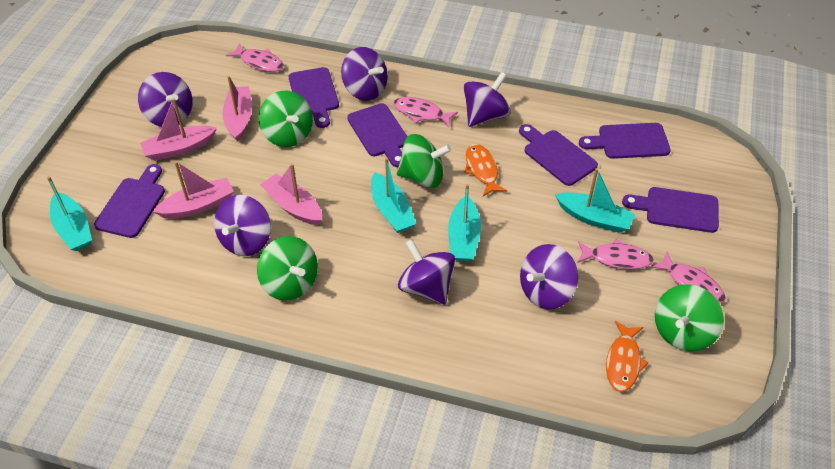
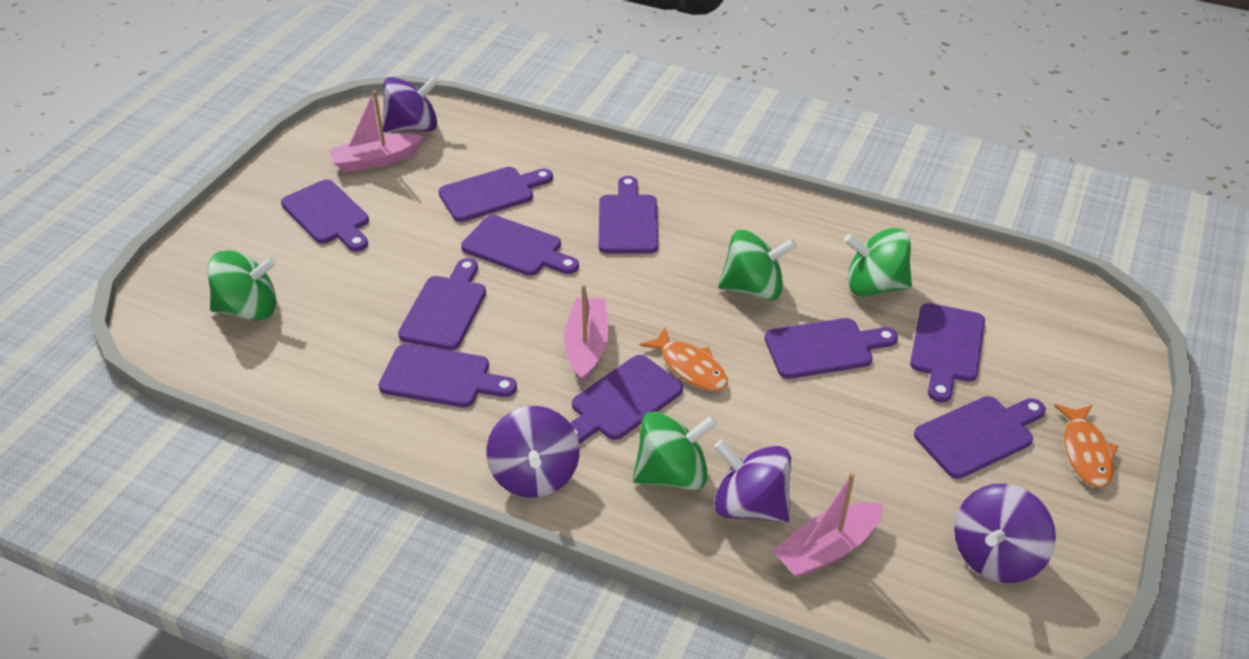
pink boat: 4 -> 3
pink fish: 4 -> 0
purple cutting board: 6 -> 10
purple spinning top: 6 -> 4
turquoise boat: 4 -> 0

